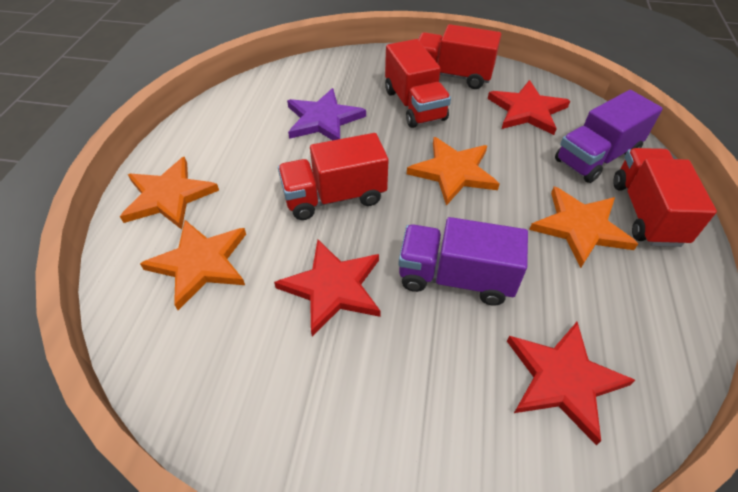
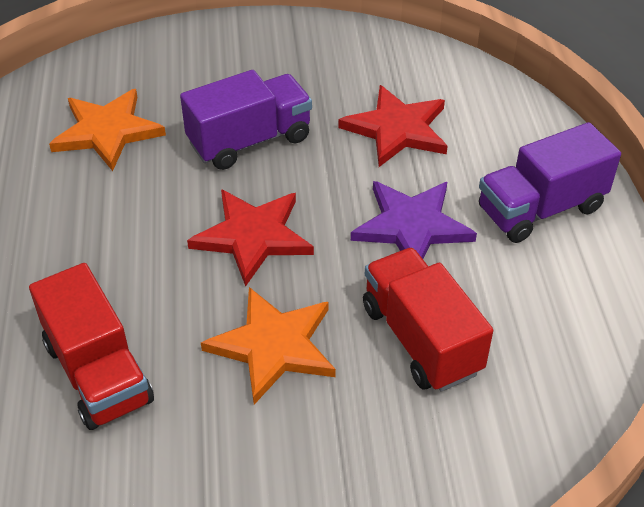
orange star: 4 -> 2
red star: 3 -> 2
red truck: 4 -> 2

